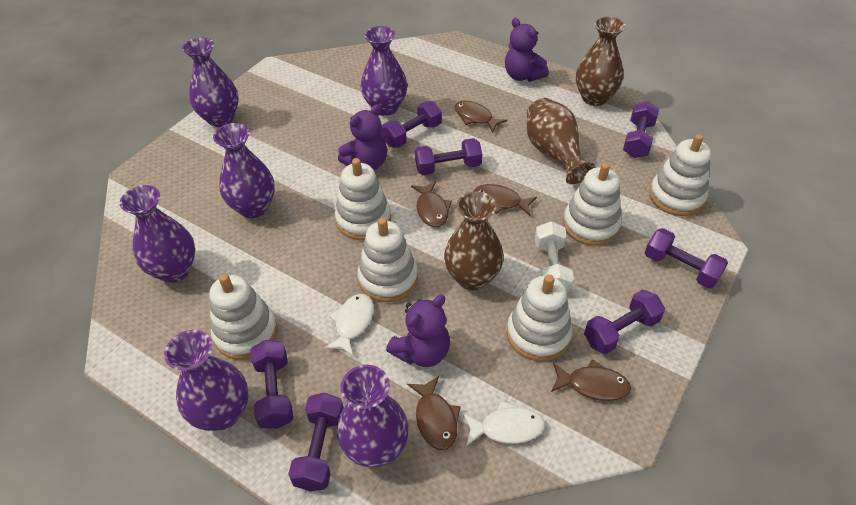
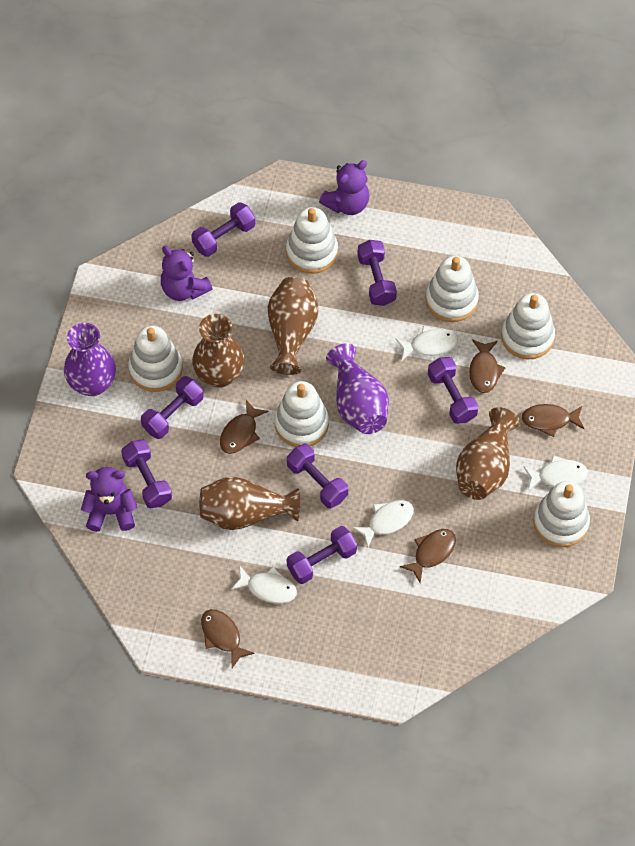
brown vase: 3 -> 4
purple vase: 6 -> 2
white dumbbell: 1 -> 0
white fish: 2 -> 4

